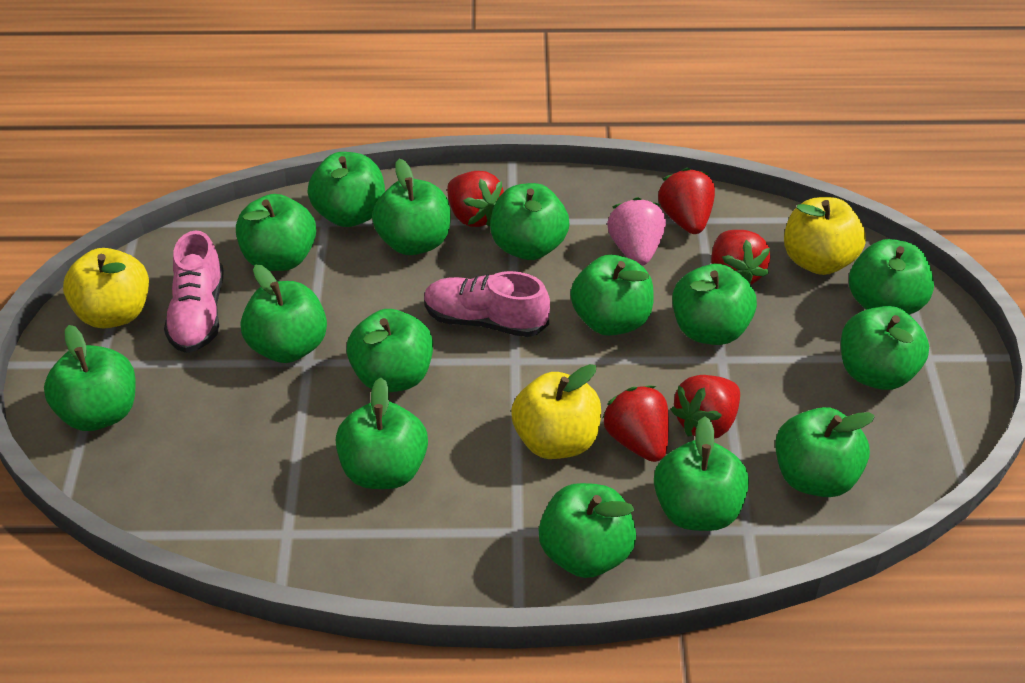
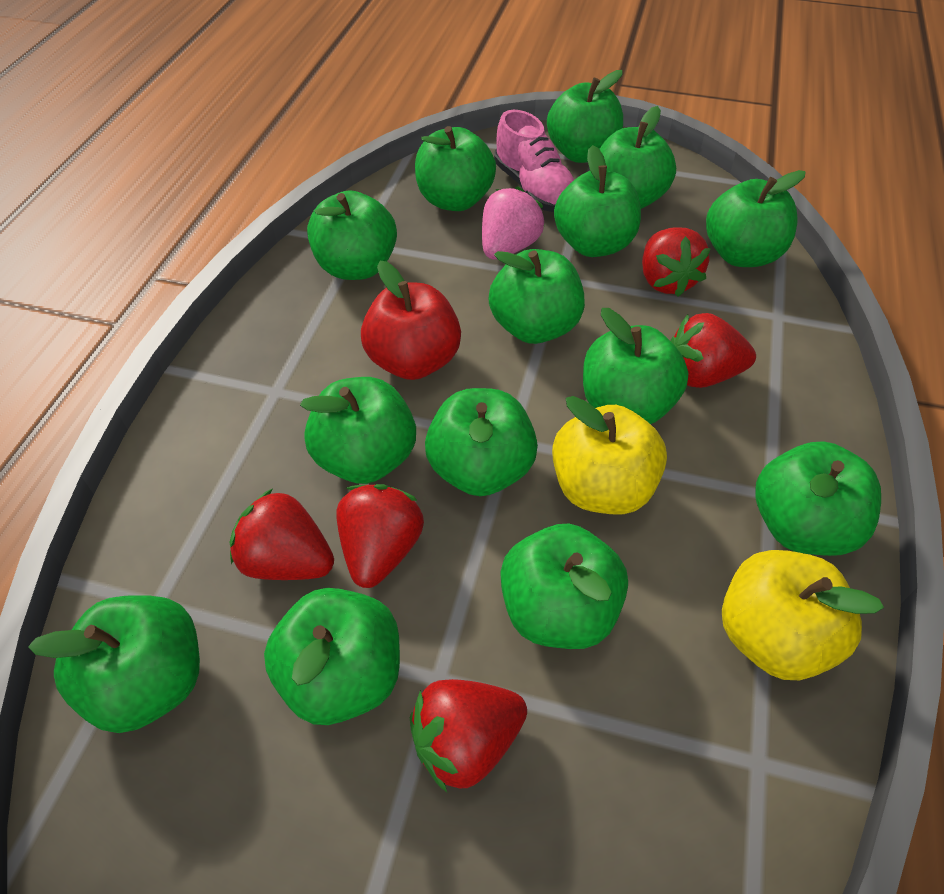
green apple: 15 -> 14
pink shoe: 2 -> 1
red apple: 0 -> 1
yellow apple: 3 -> 2

